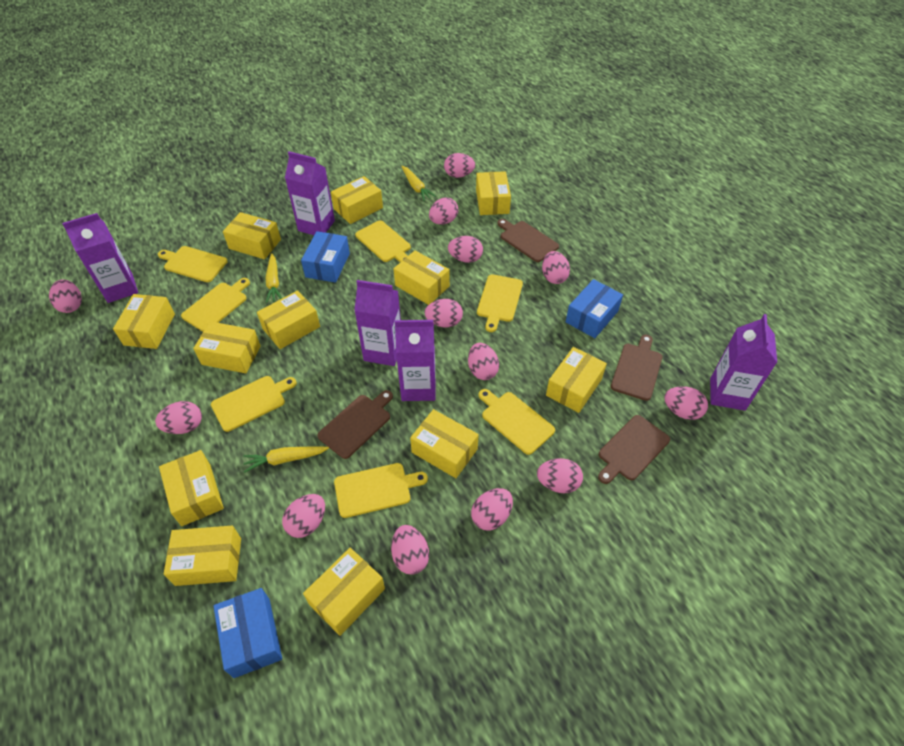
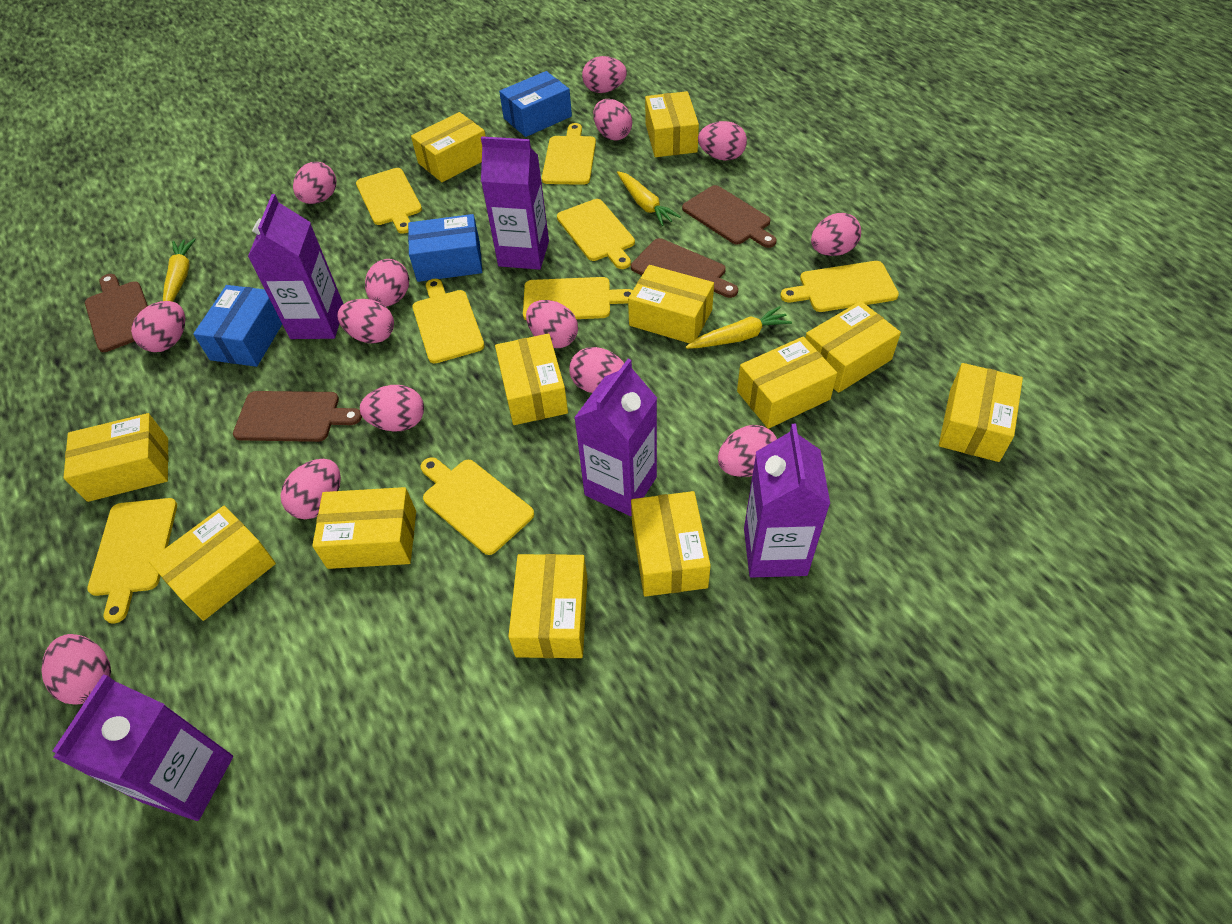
pink egg: 13 -> 14
yellow cutting board: 7 -> 8

